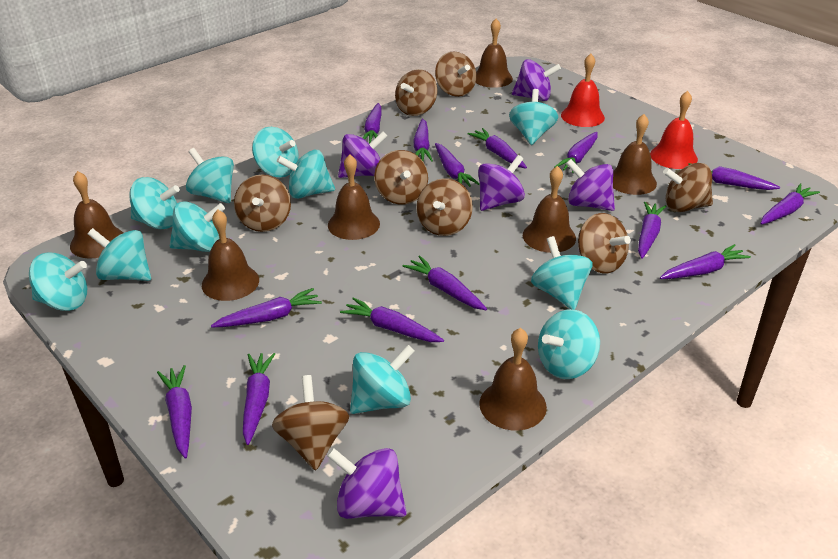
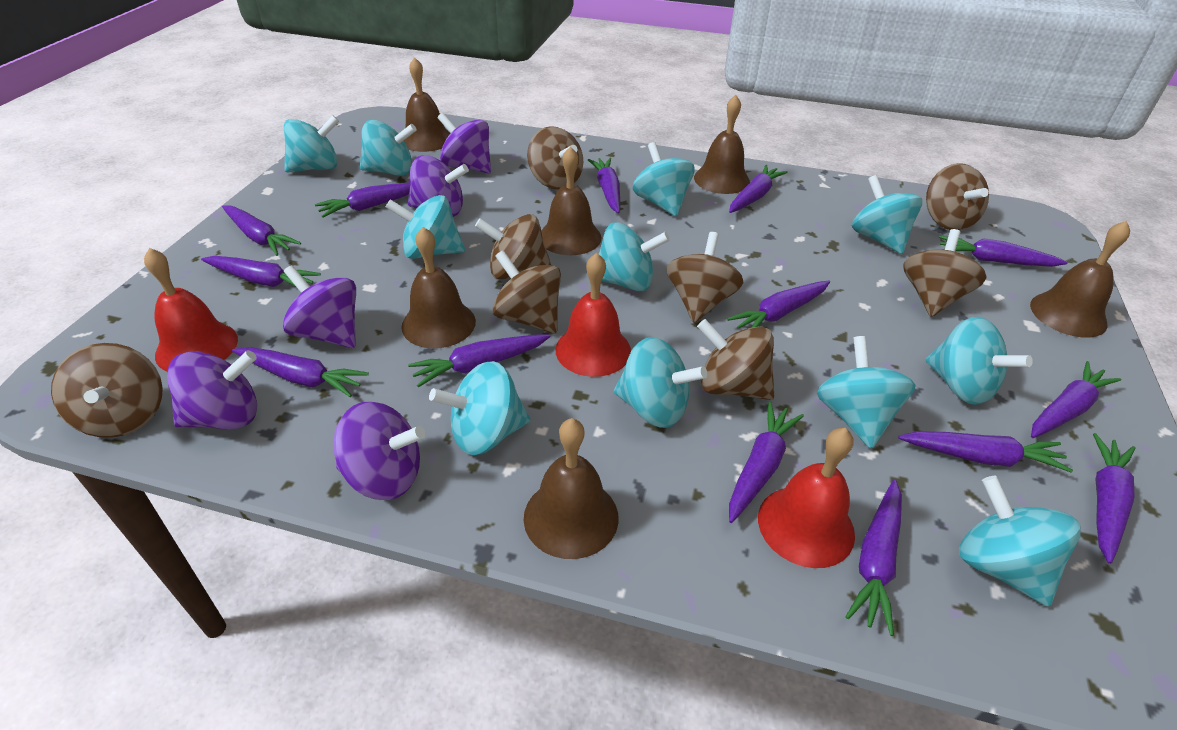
brown bell: 7 -> 6
red bell: 2 -> 3

